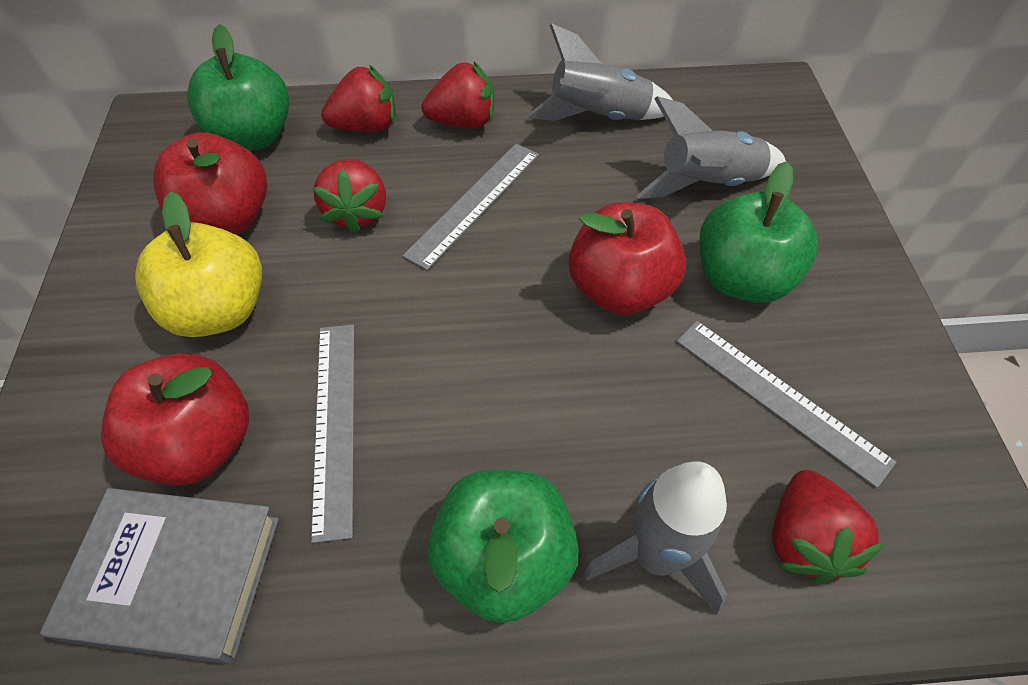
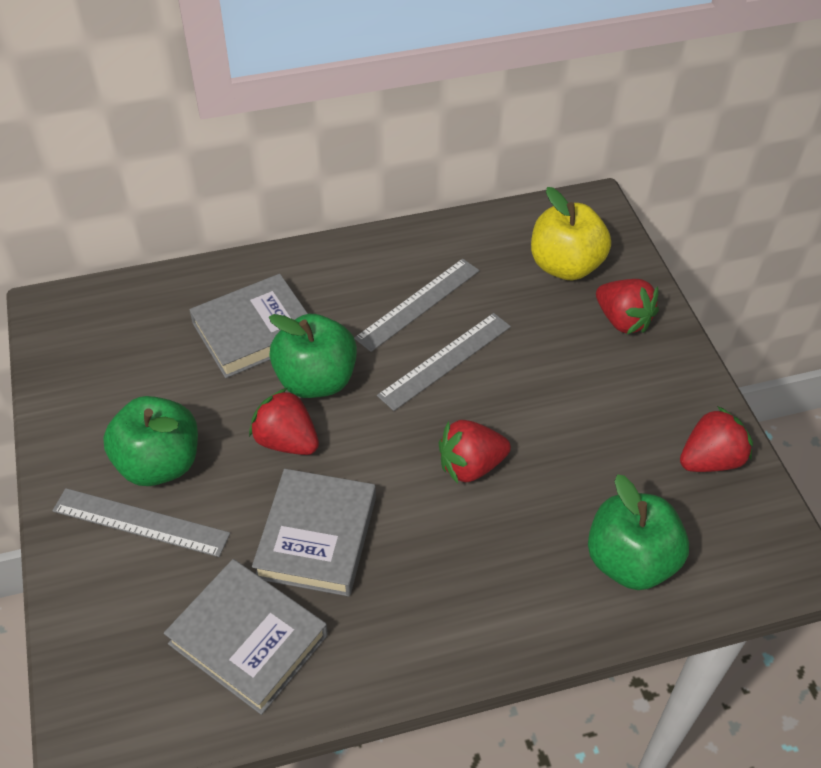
grey book: 1 -> 3
grey rocket: 3 -> 0
red apple: 3 -> 0

